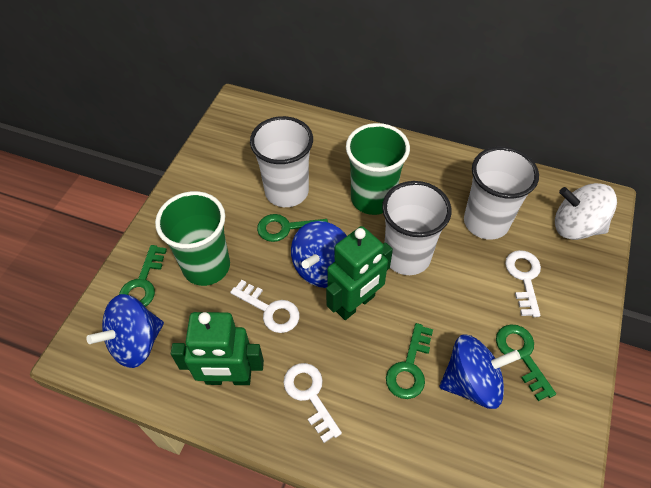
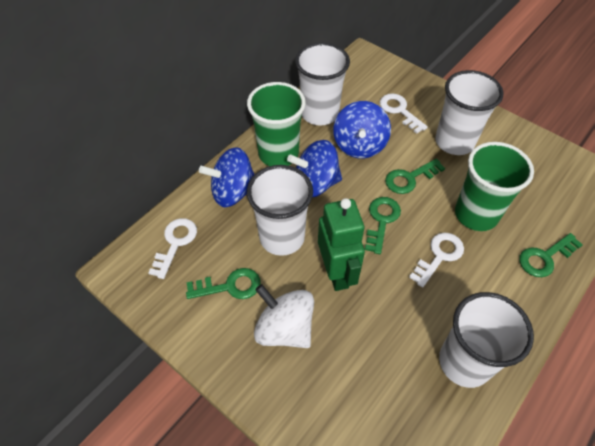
green robot: 2 -> 1
white cup: 3 -> 4

